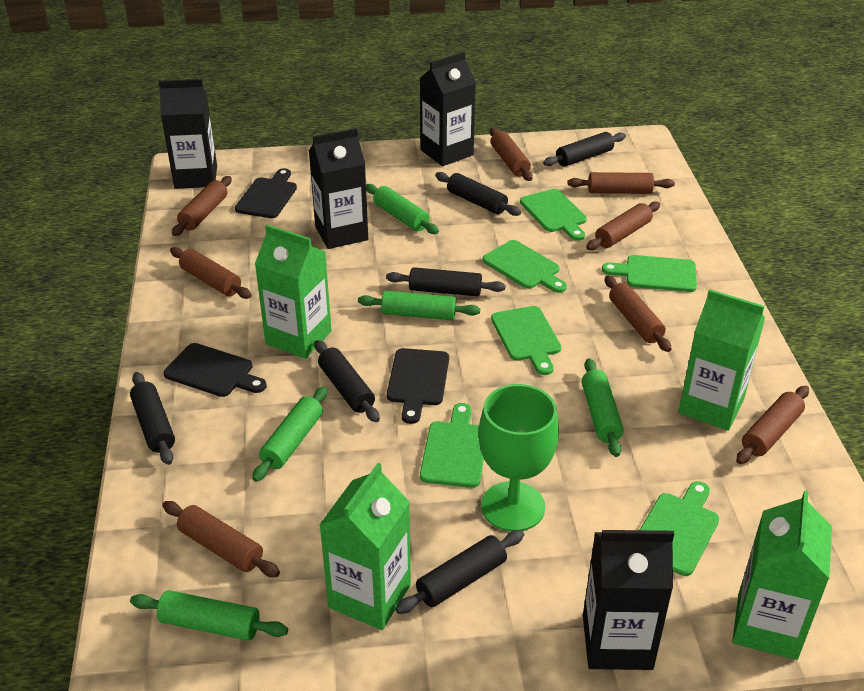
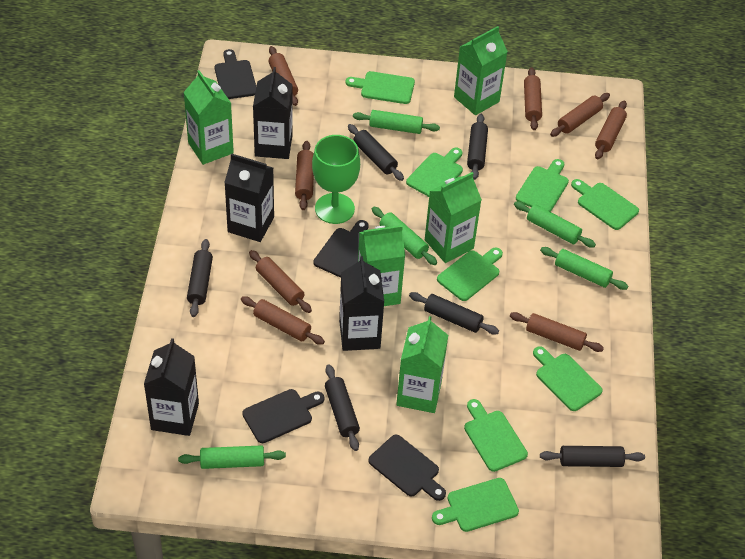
black cutting board: 3 -> 4
green carton: 4 -> 5
green cutting board: 6 -> 8

